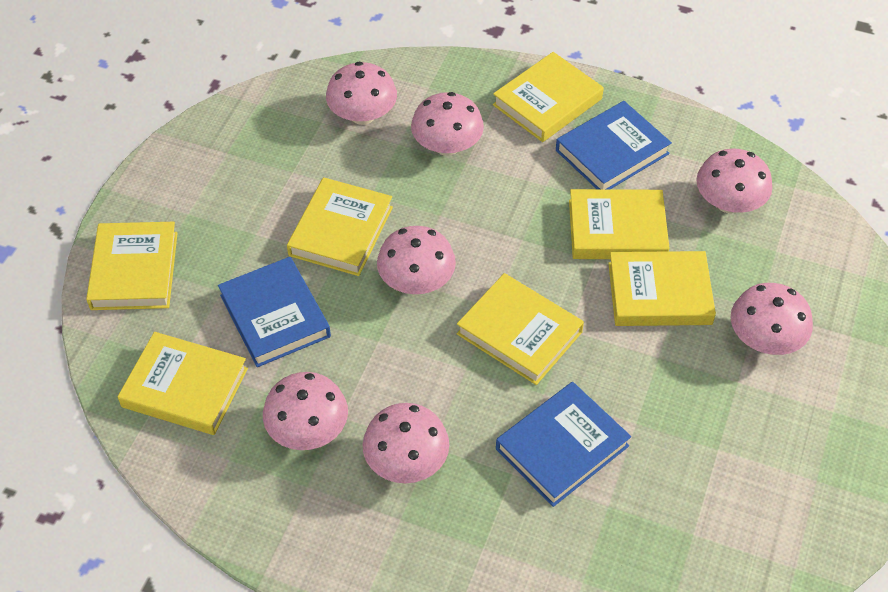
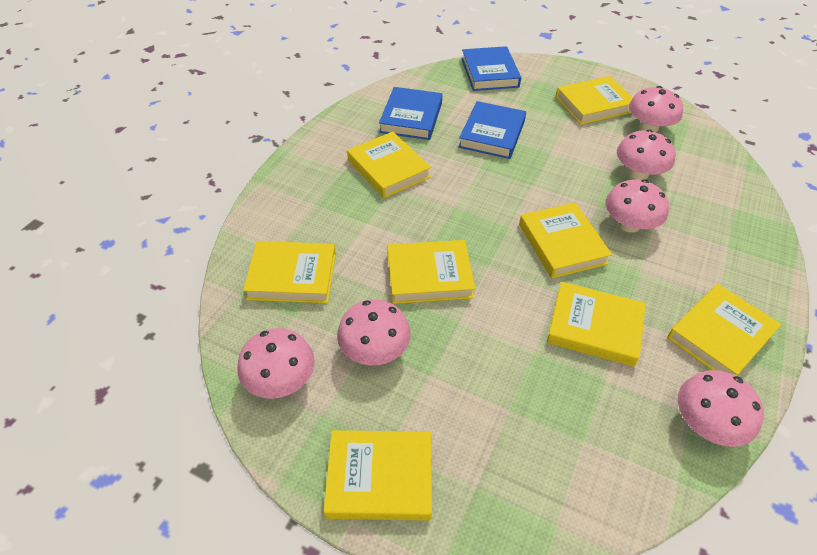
pink mushroom: 7 -> 6
yellow book: 7 -> 8

